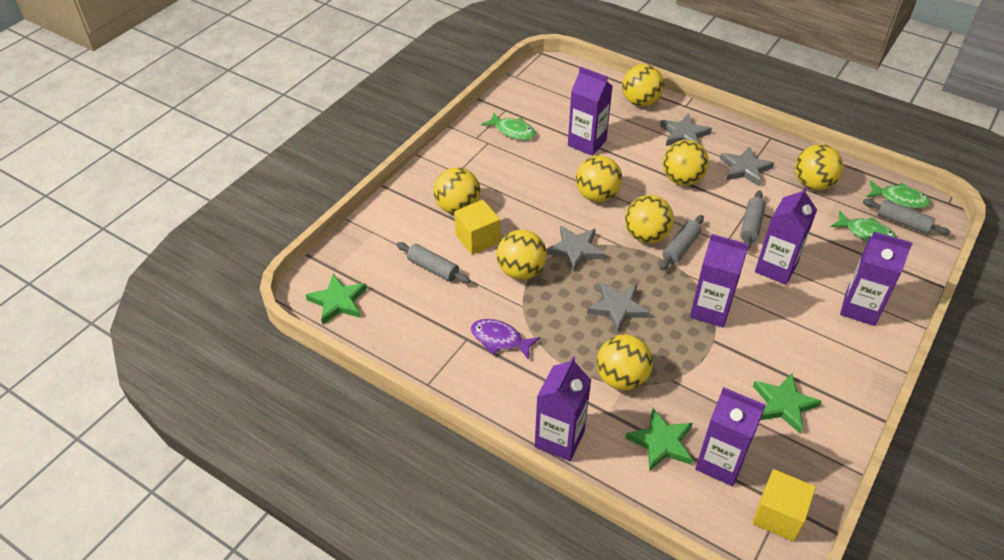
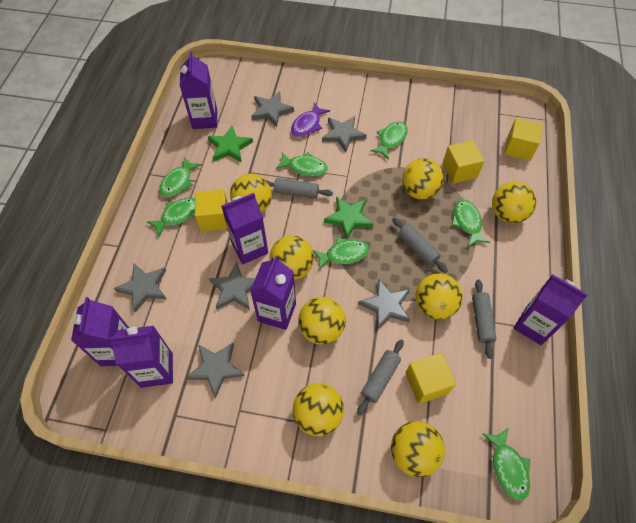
green fish: 3 -> 7
green star: 3 -> 2
grey star: 4 -> 6
yellow cube: 2 -> 4

